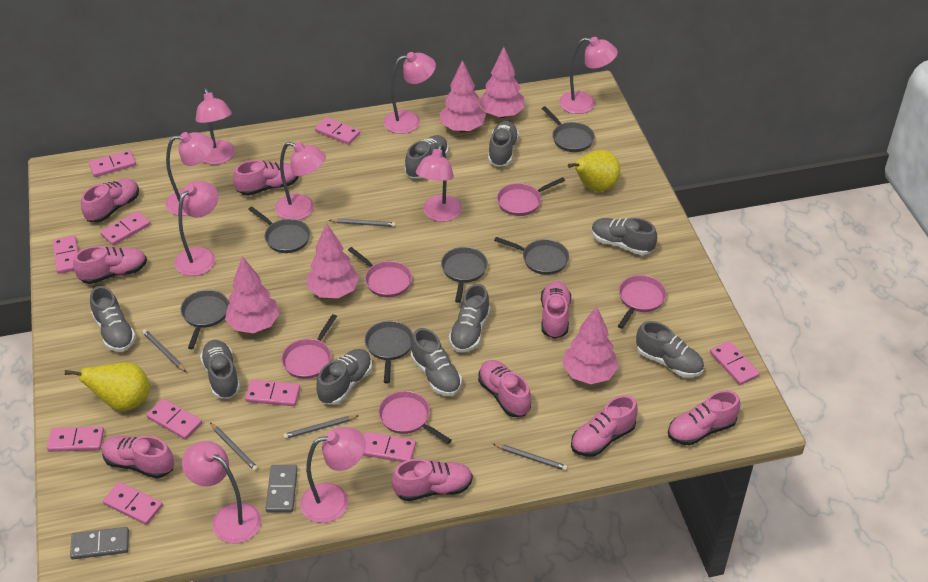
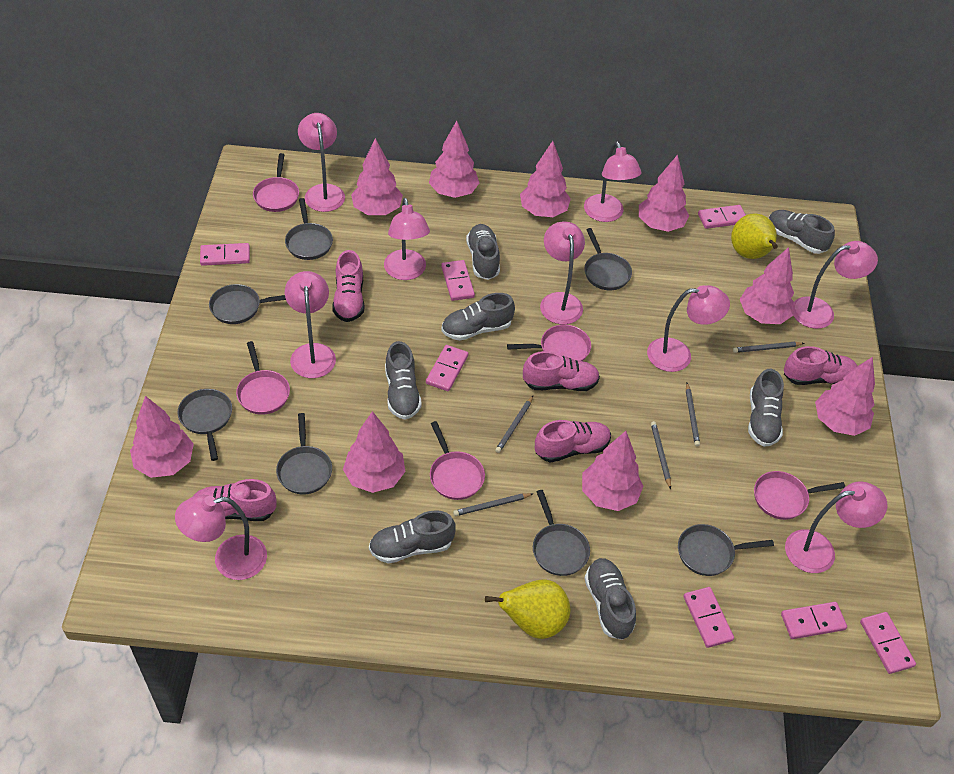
grey domino: 2 -> 0
grey pan: 6 -> 7
grey shoe: 9 -> 7
pink domino: 10 -> 7
pink shoe: 9 -> 5
pink tree: 5 -> 9

